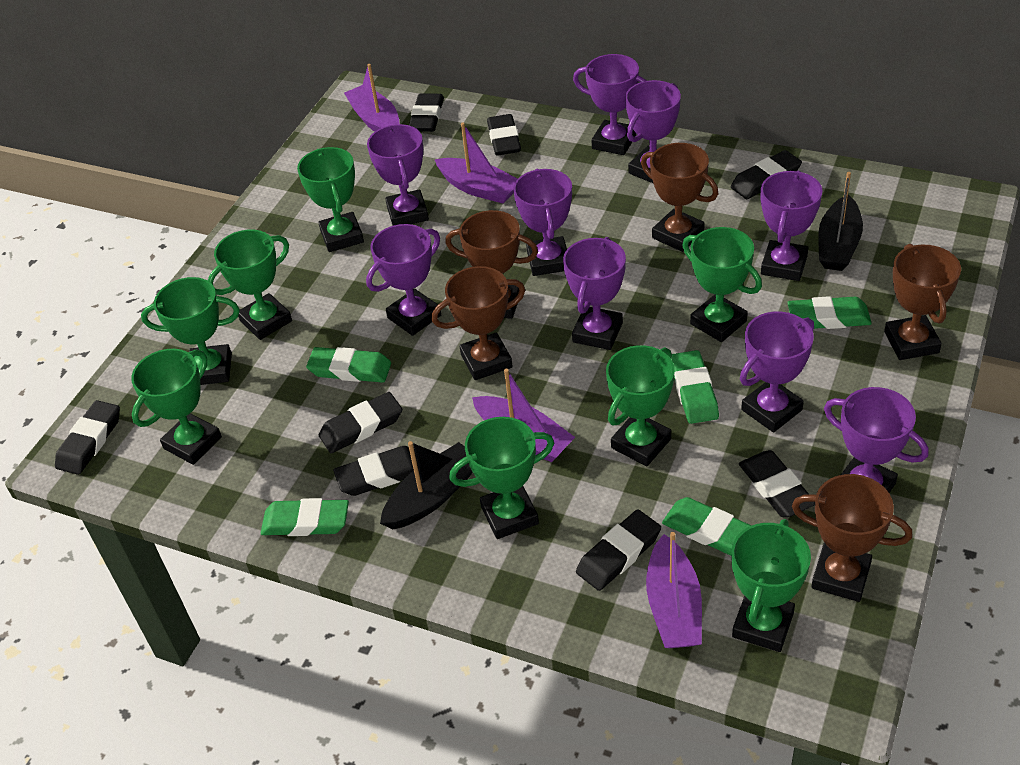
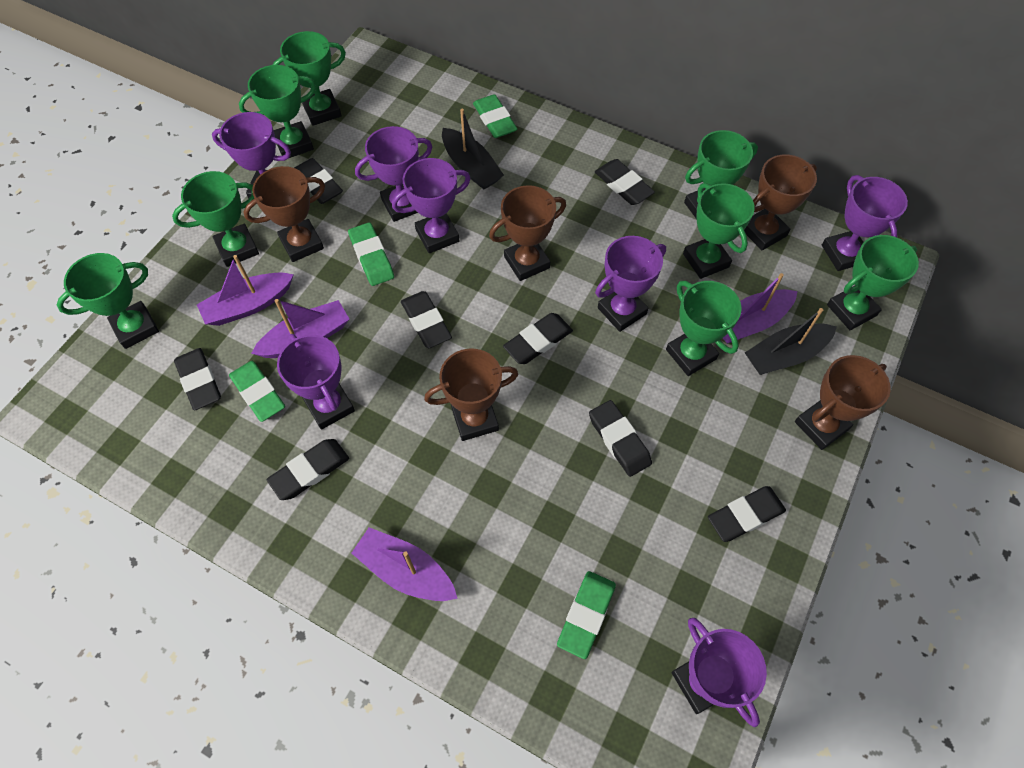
green eraser: 5 -> 4
purple trophy: 9 -> 7

